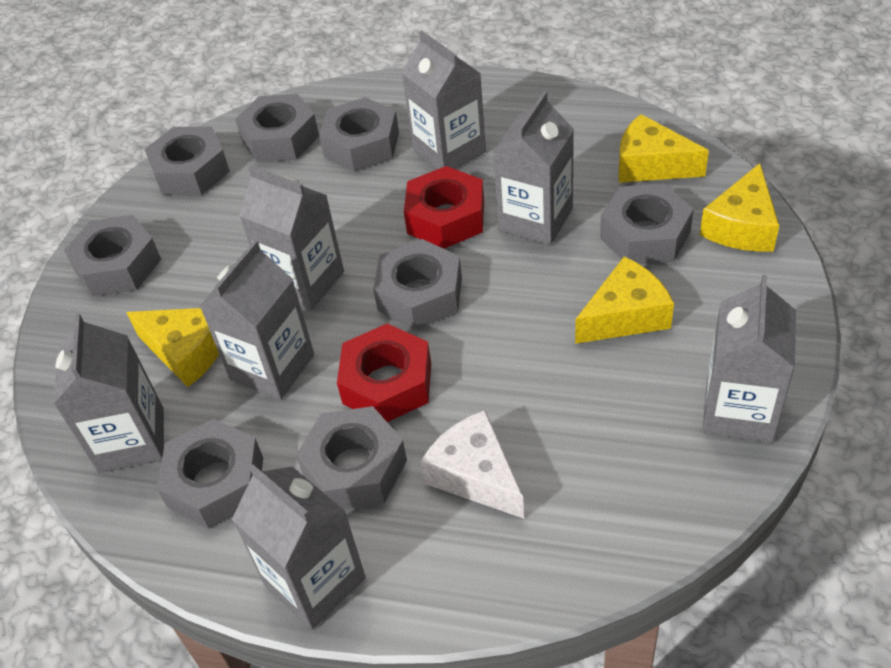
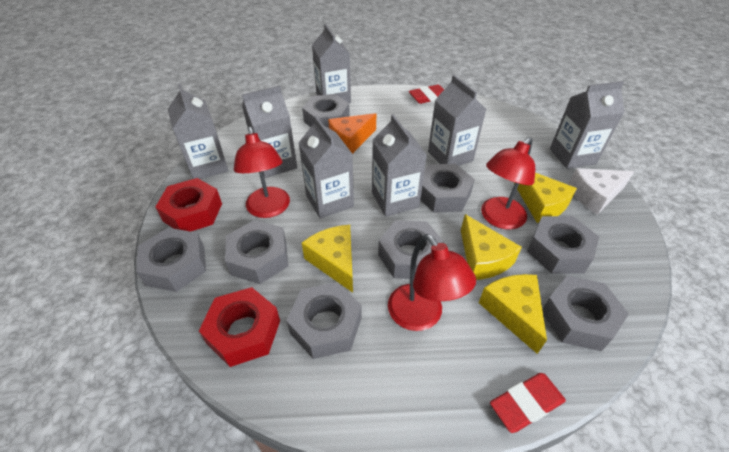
orange cheese: 0 -> 1
red eraser: 0 -> 2
red lamp: 0 -> 3

